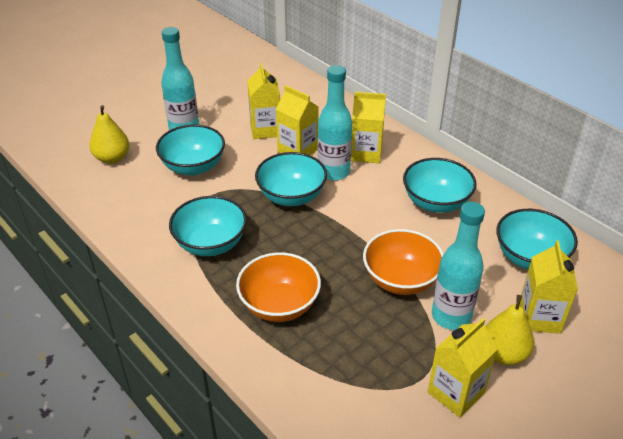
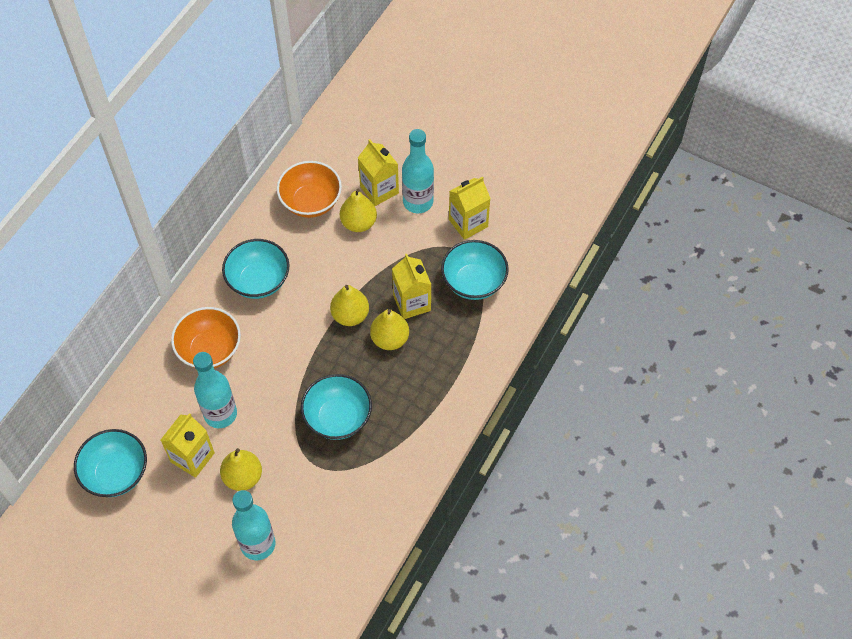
turquoise bowl: 5 -> 4
yellow carton: 5 -> 4
yellow pear: 2 -> 4

